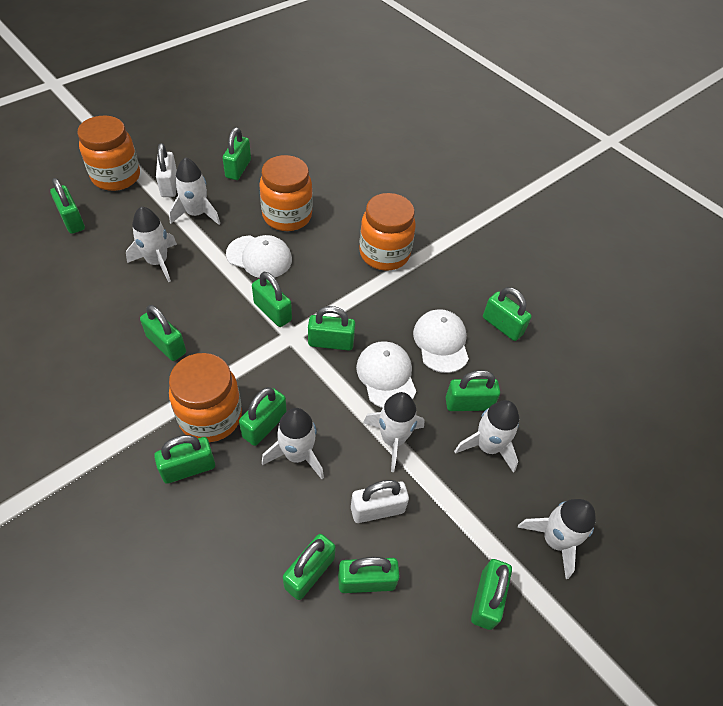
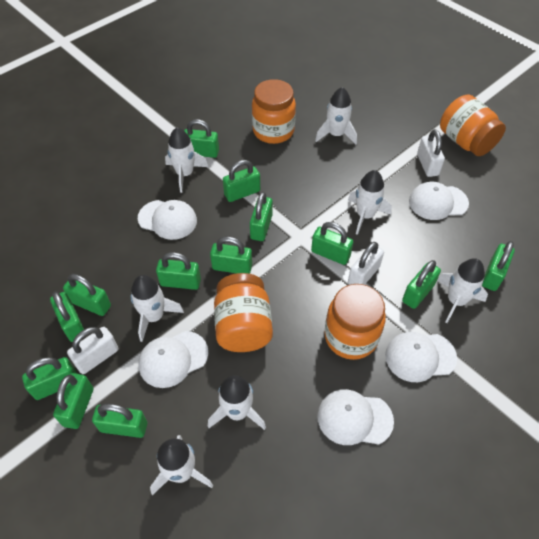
green padlock: 12 -> 13
white cap: 3 -> 5
white padlock: 2 -> 3
white rocket: 6 -> 7

